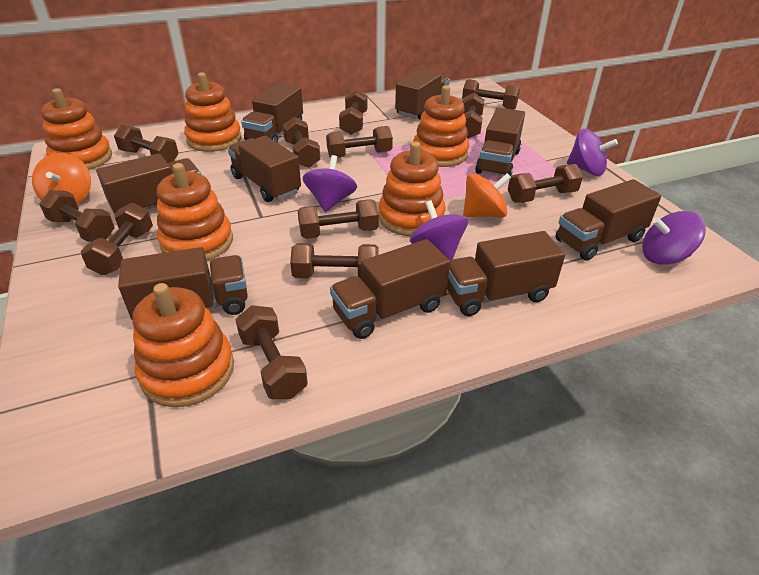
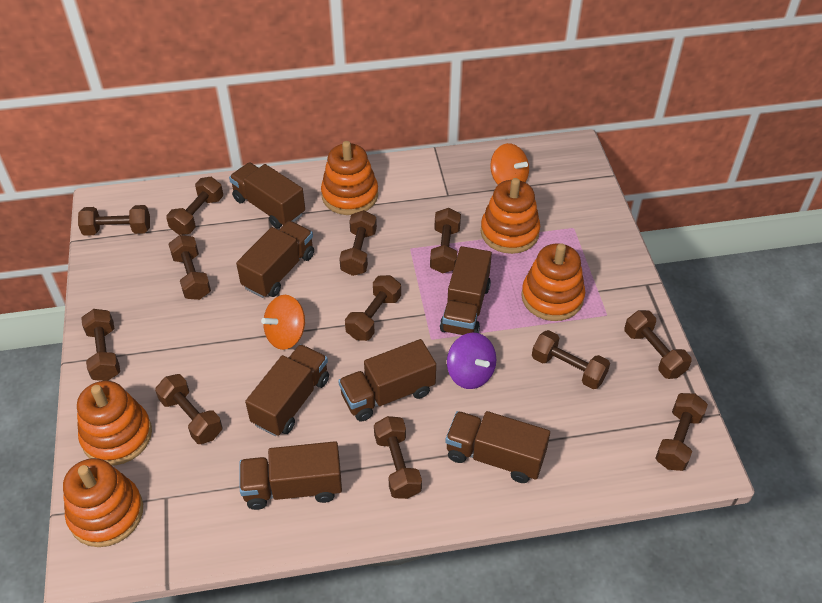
brown truck: 9 -> 7
orange stacking toy: 6 -> 5
purple spinning top: 4 -> 1

